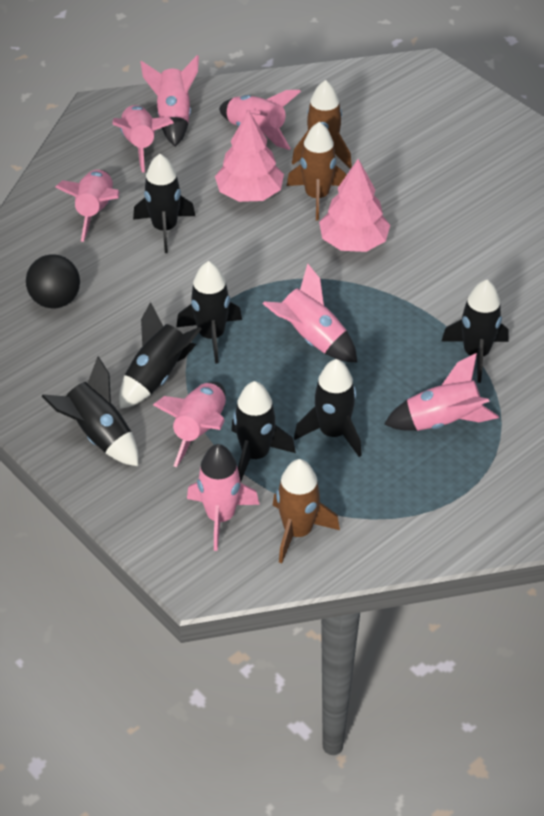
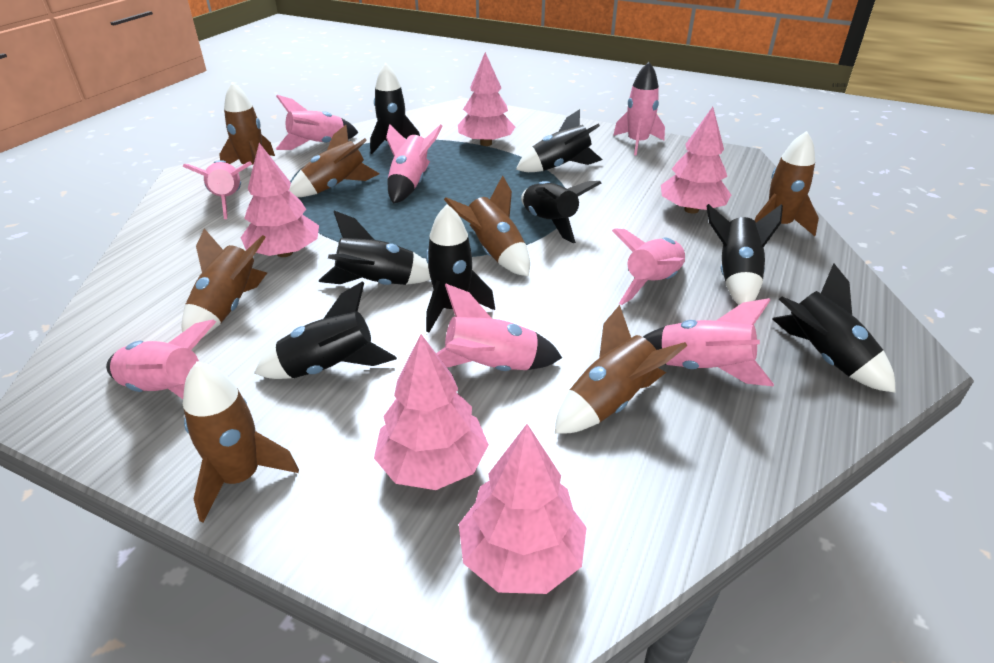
black ball: 1 -> 0
black rocket: 7 -> 8
brown rocket: 3 -> 7
pink tree: 2 -> 5

